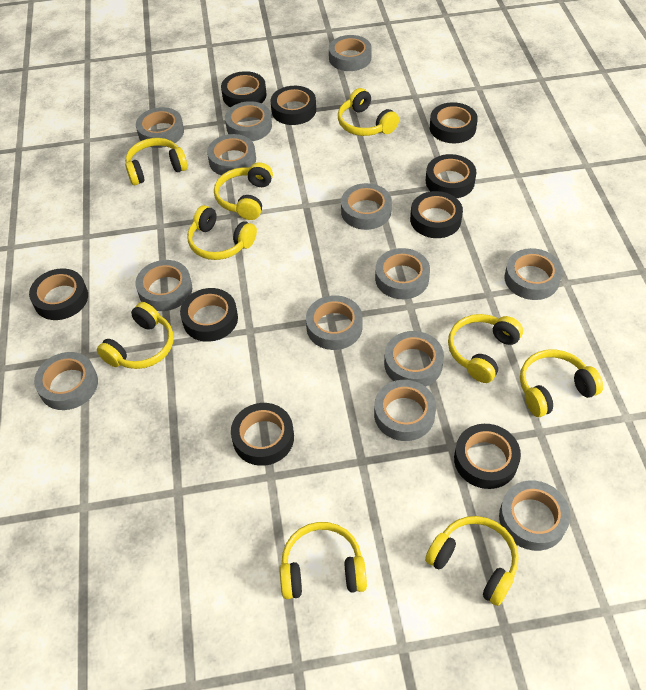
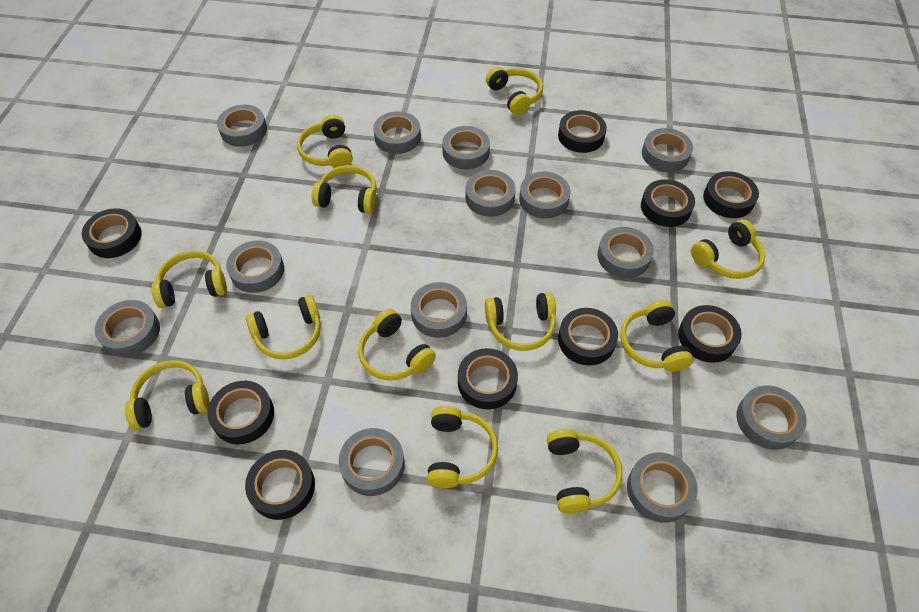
yellow headphones: 9 -> 12

